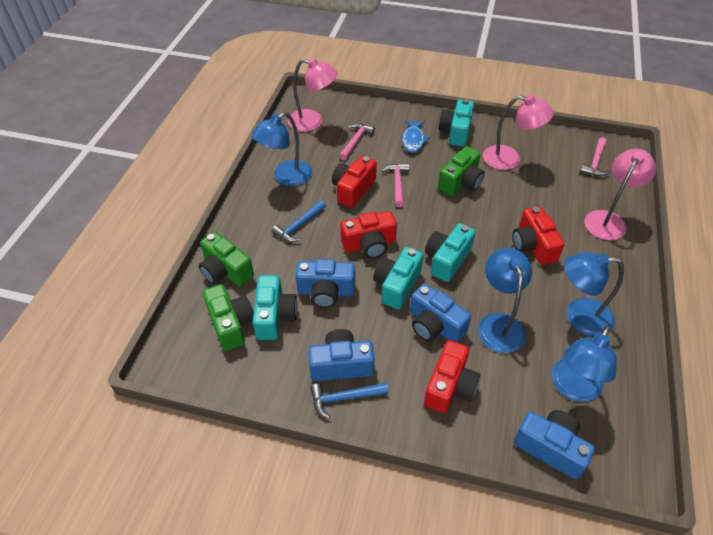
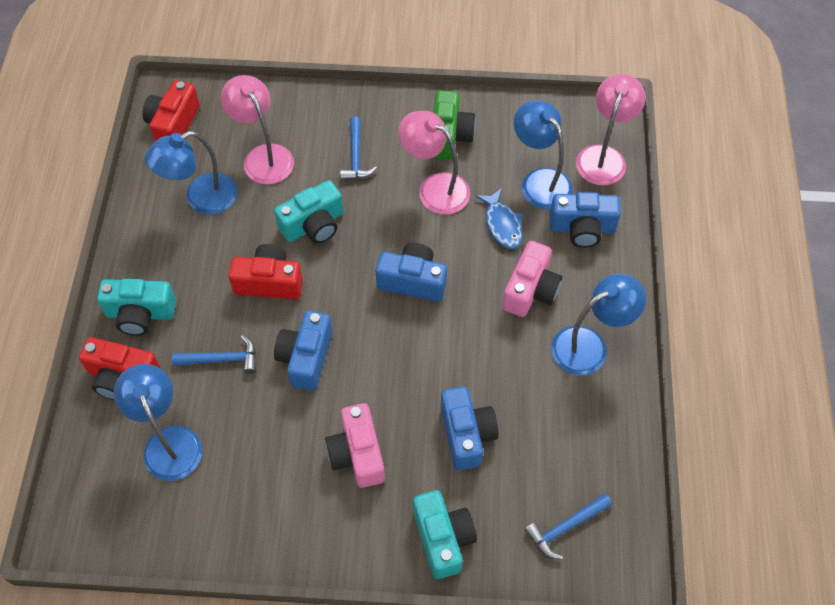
blue hammer: 2 -> 3
green camera: 3 -> 1
pink camera: 0 -> 2
pink hammer: 3 -> 0
red camera: 4 -> 3
turquoise camera: 4 -> 3

